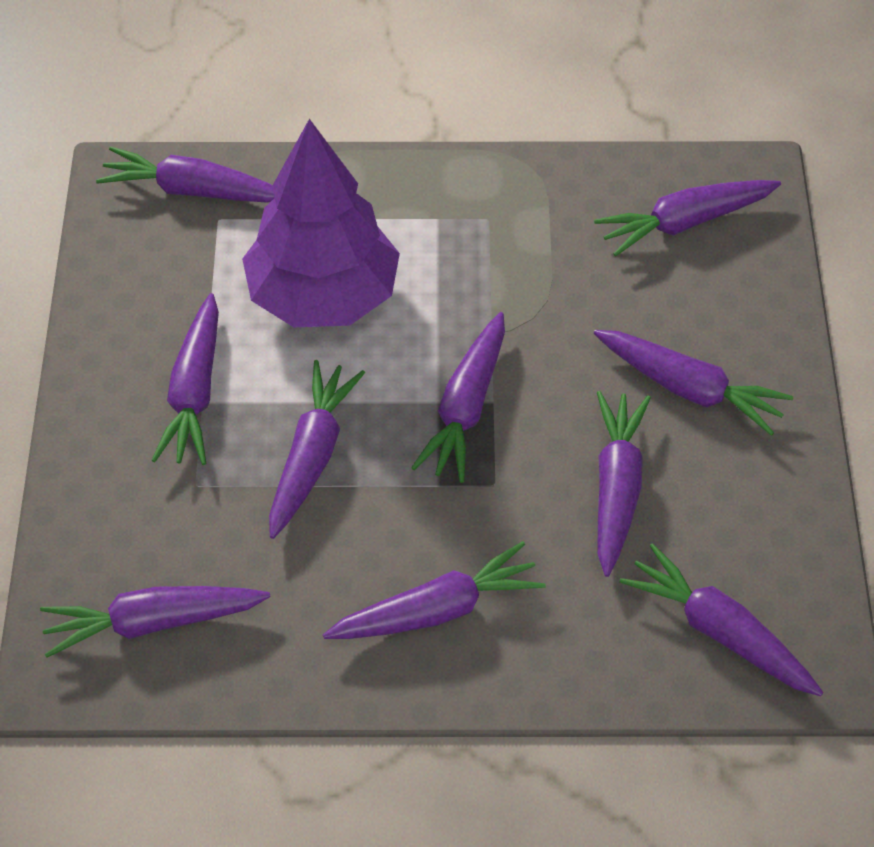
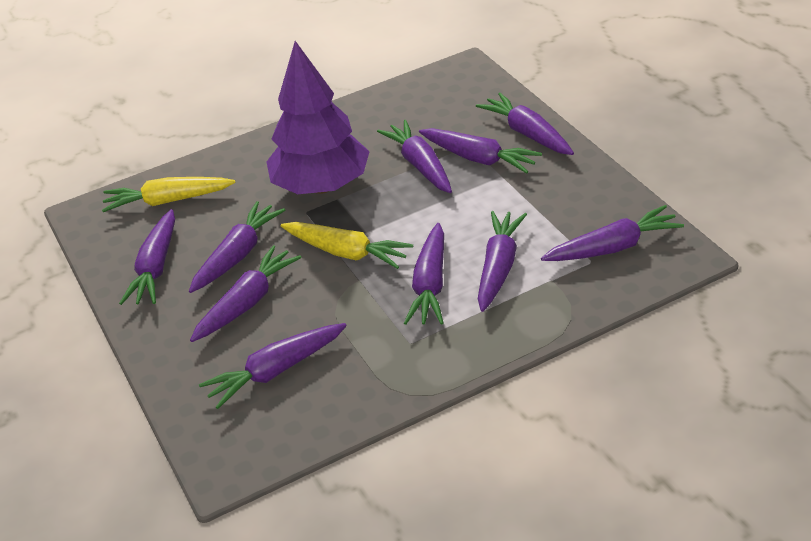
yellow carrot: 0 -> 2

